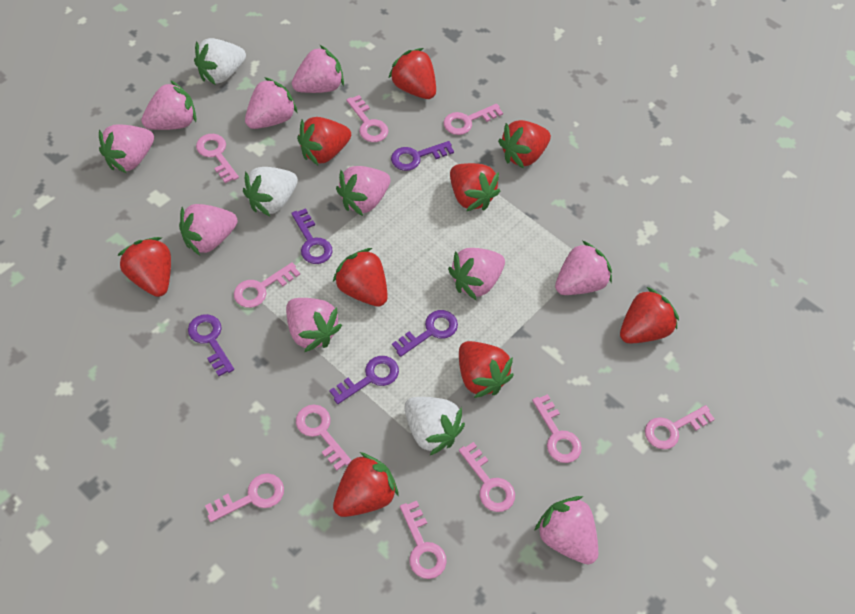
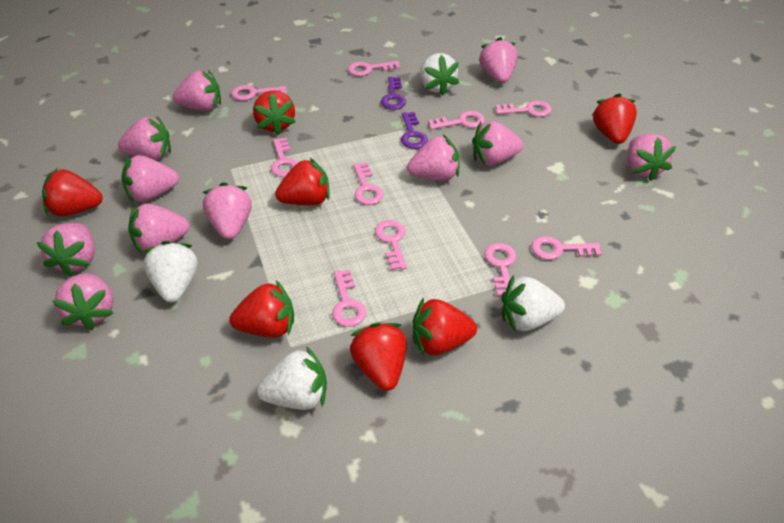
pink strawberry: 10 -> 11
purple key: 5 -> 2
red strawberry: 9 -> 7
white strawberry: 3 -> 4

